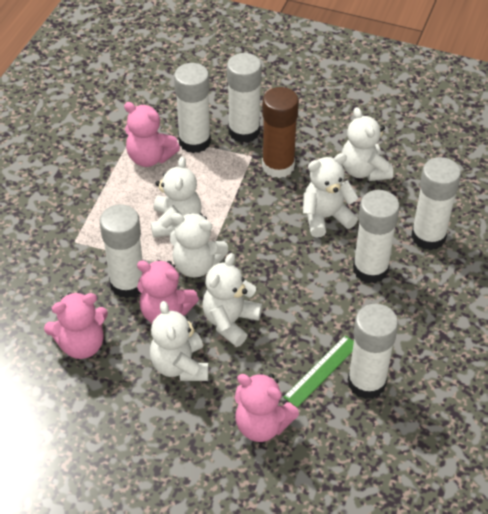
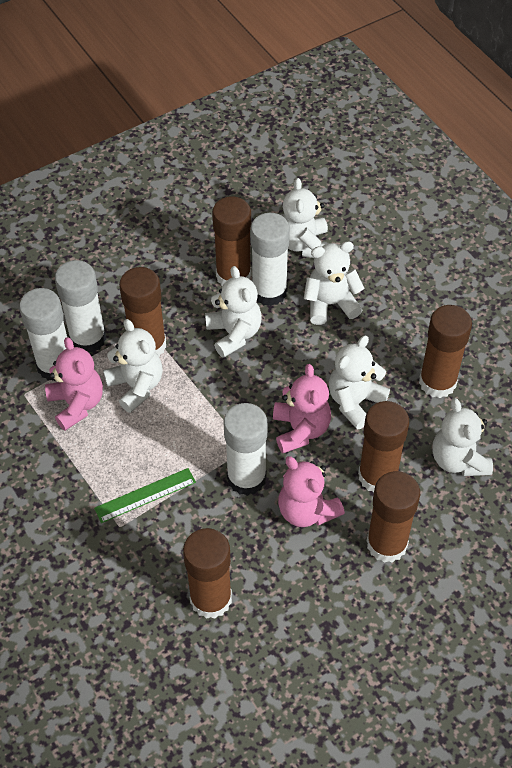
brown glue stick: 1 -> 6
pink teddy bear: 4 -> 3
white glue stick: 6 -> 4

